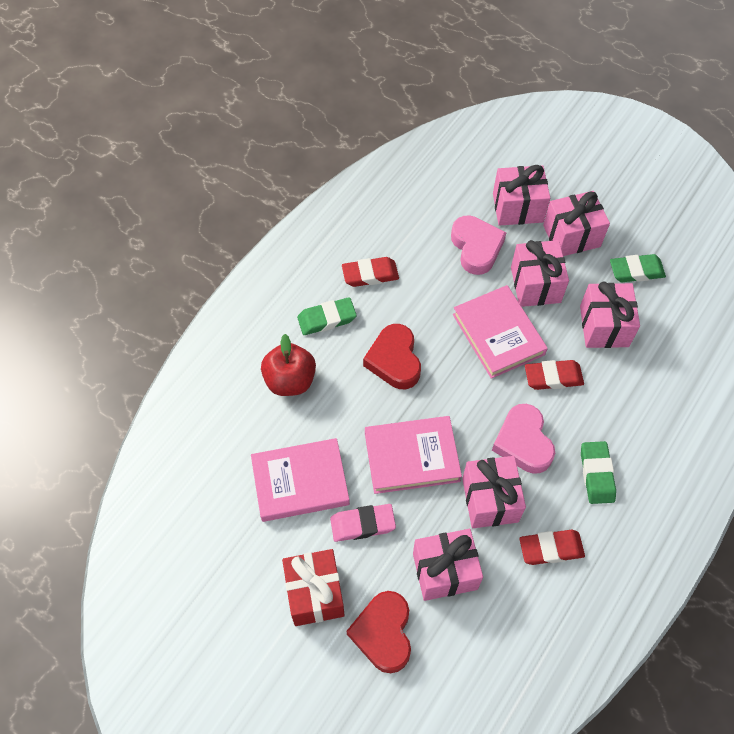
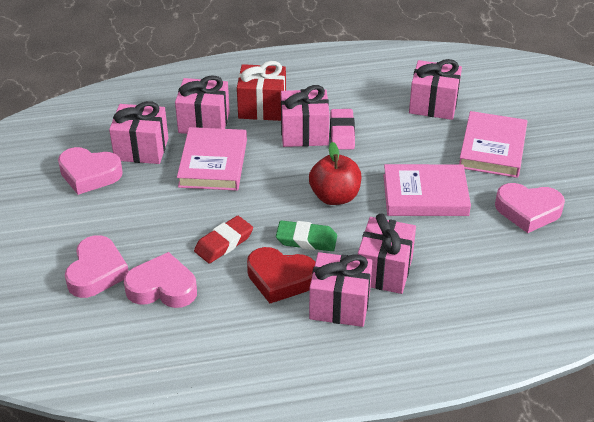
green eraser: 3 -> 1
pink heart: 2 -> 4
red eraser: 3 -> 1
red heart: 2 -> 1

